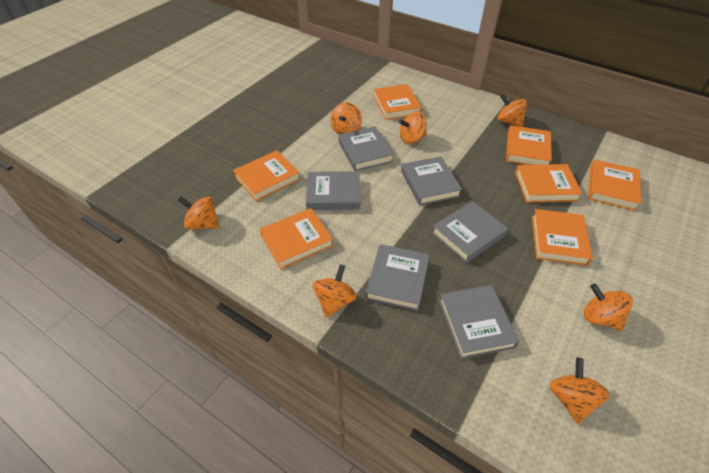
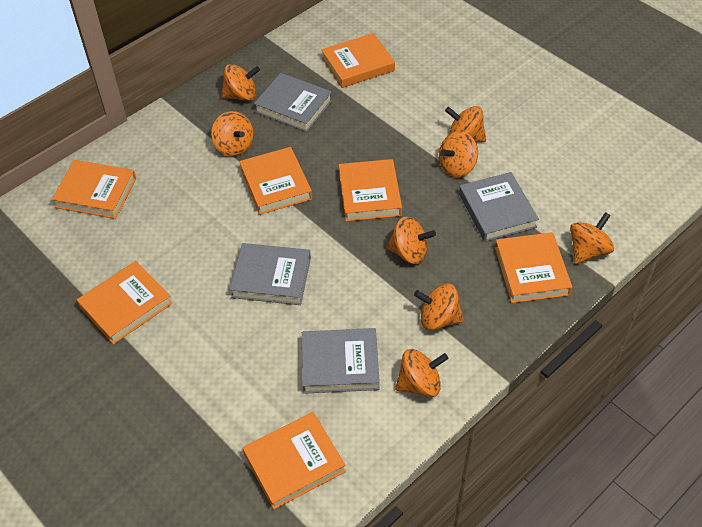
grey book: 6 -> 4
orange spinning top: 7 -> 8

